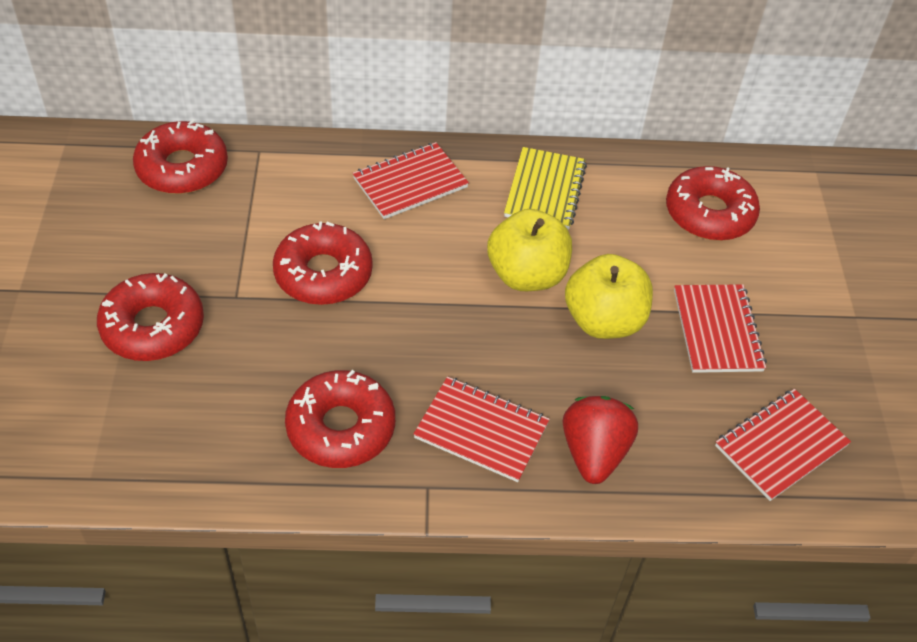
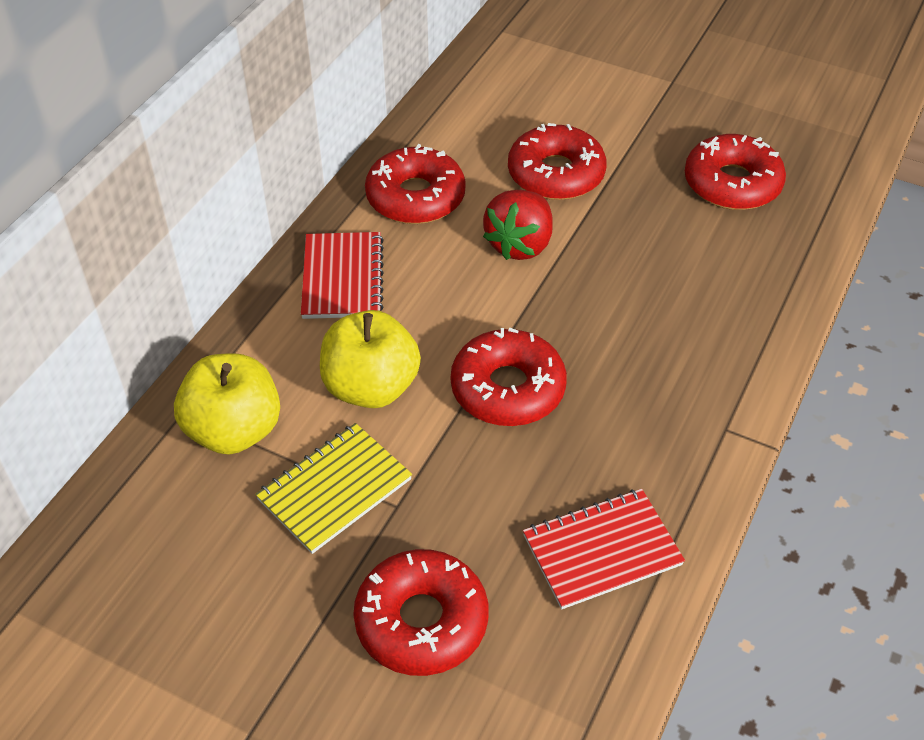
red notebook: 4 -> 2

